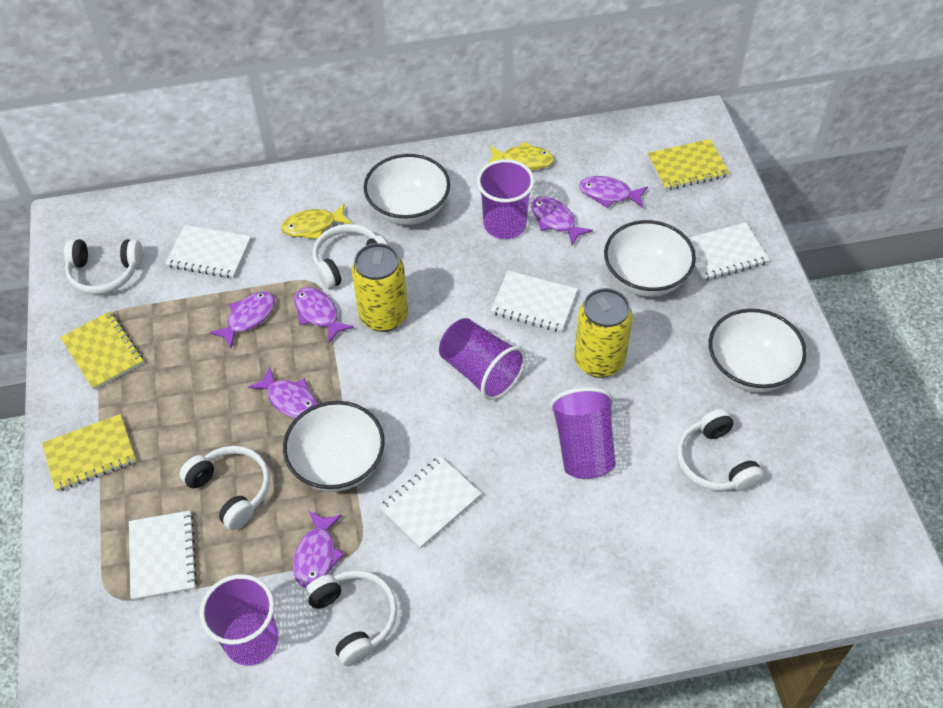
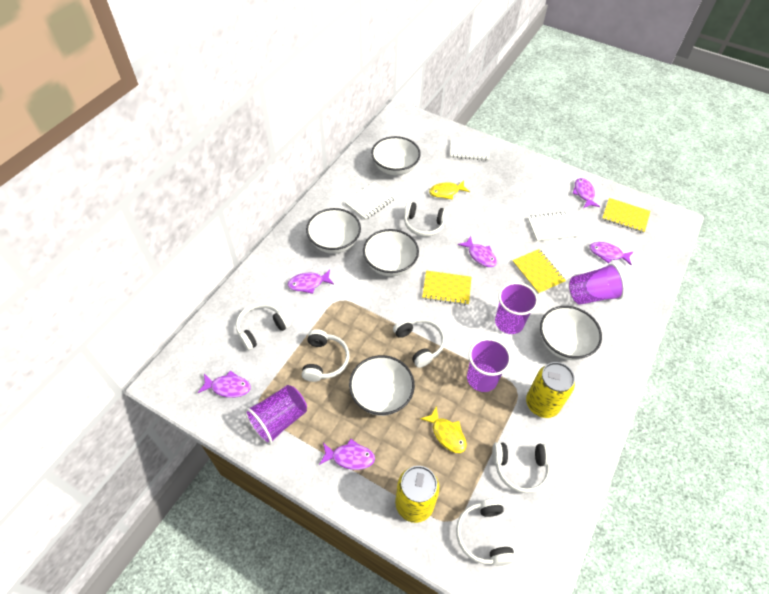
white bowl: 4 -> 5
white headphones: 5 -> 6
white notebook: 5 -> 3

